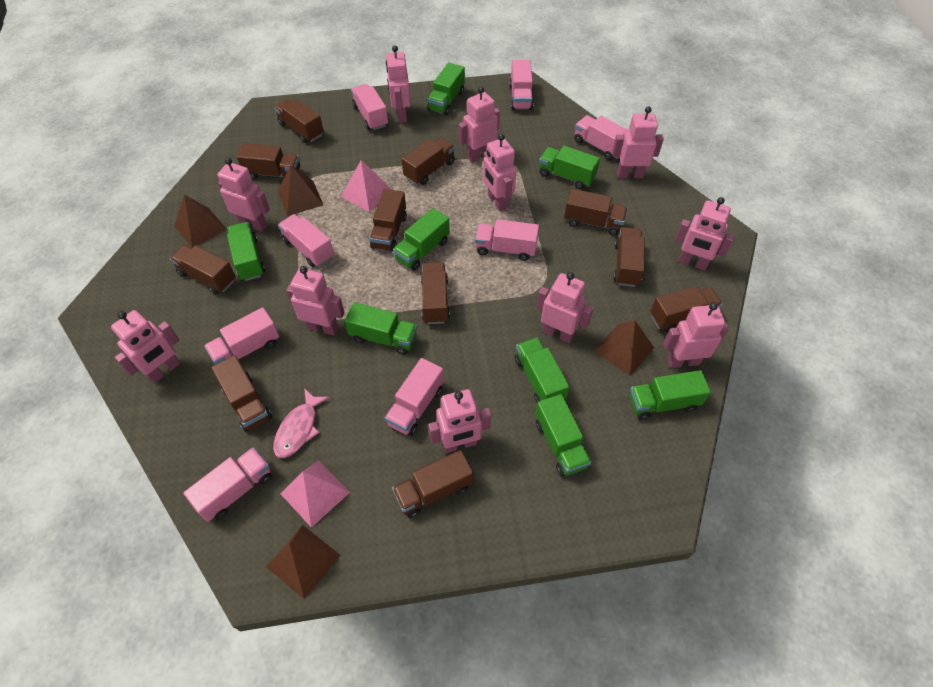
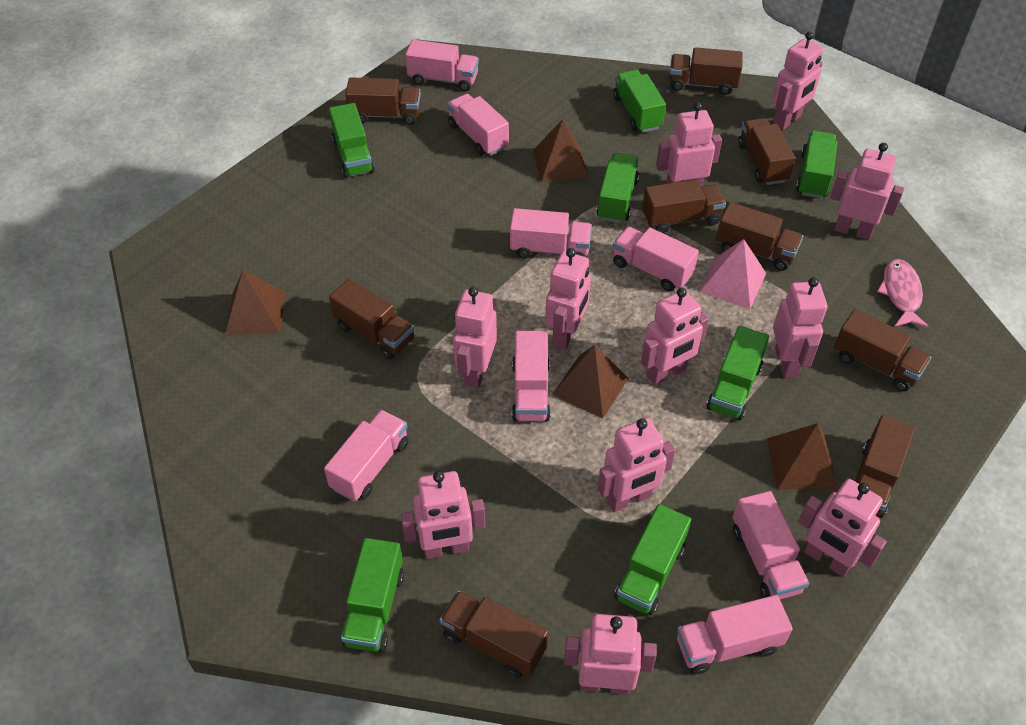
brown truck: 11 -> 9
green truck: 8 -> 7
pink pyramid: 2 -> 1

